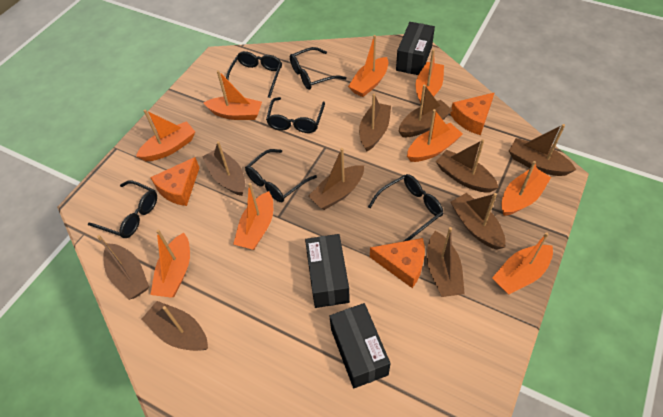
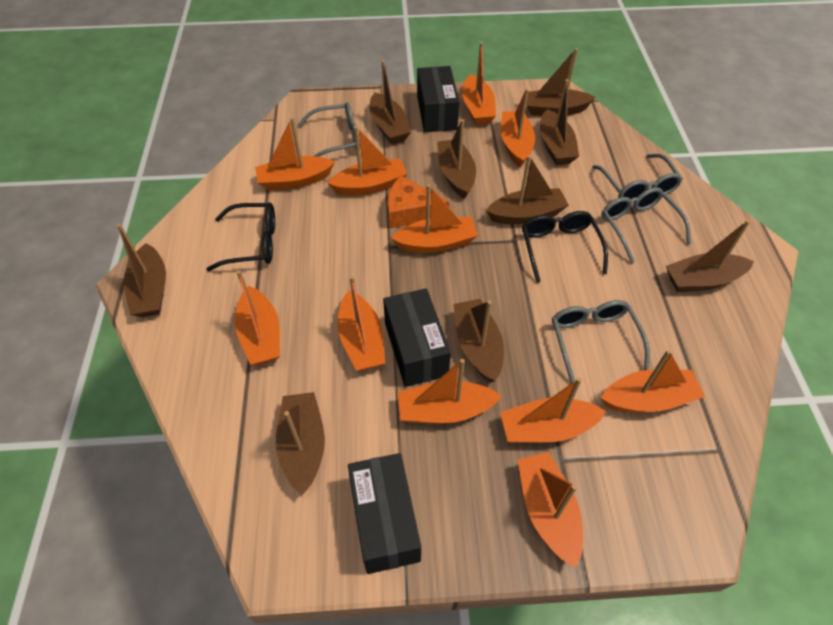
black glasses: 6 -> 2
brown boat: 10 -> 9
grey glasses: 0 -> 4
orange boat: 9 -> 11
orange cheese: 3 -> 1

